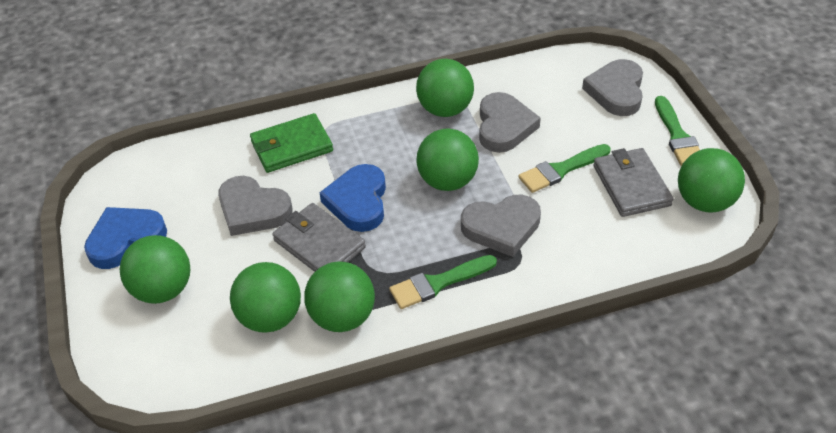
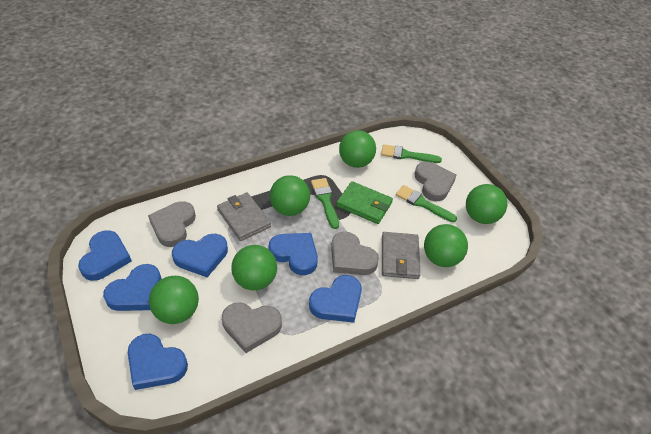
blue heart: 2 -> 6

